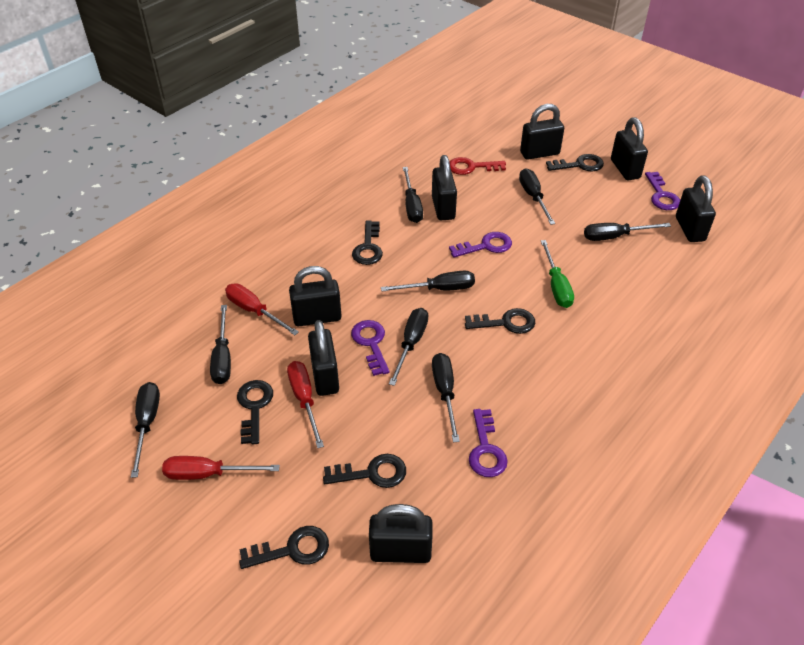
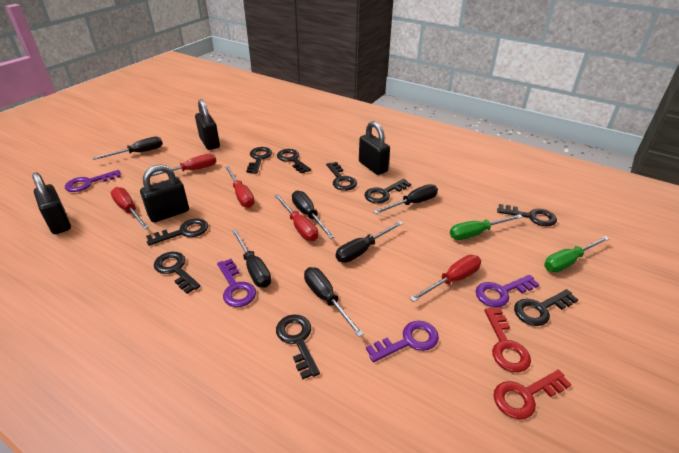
black key: 6 -> 9
black padlock: 7 -> 4
black screwdriver: 8 -> 6
green screwdriver: 1 -> 2
red key: 1 -> 2
red screwdriver: 3 -> 5

